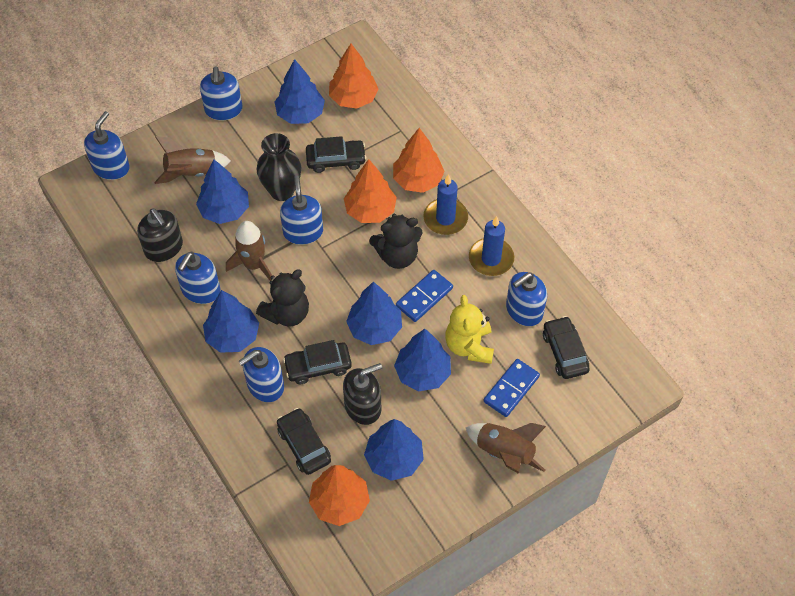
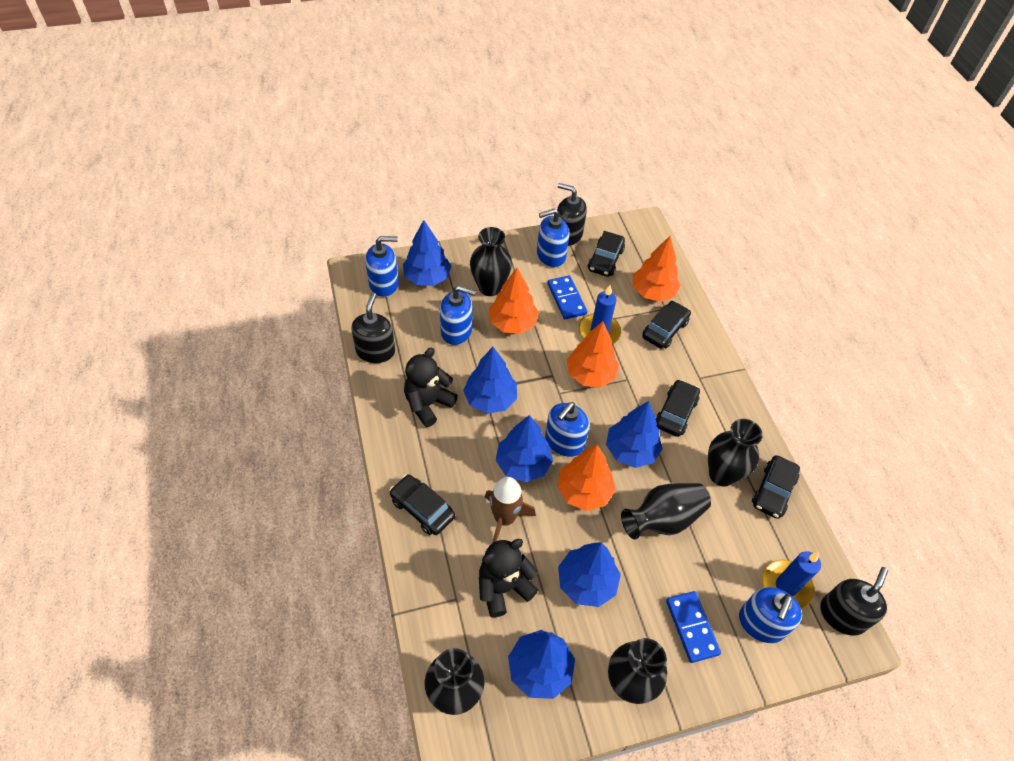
black car: 4 -> 5
black soap dispenser: 2 -> 3
black vase: 1 -> 5
blue soap dispenser: 6 -> 5
brown rocket: 3 -> 1
yellow teddy bear: 1 -> 0

